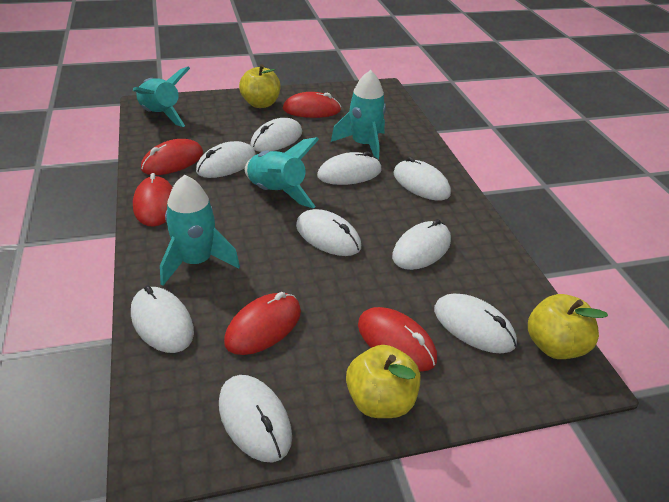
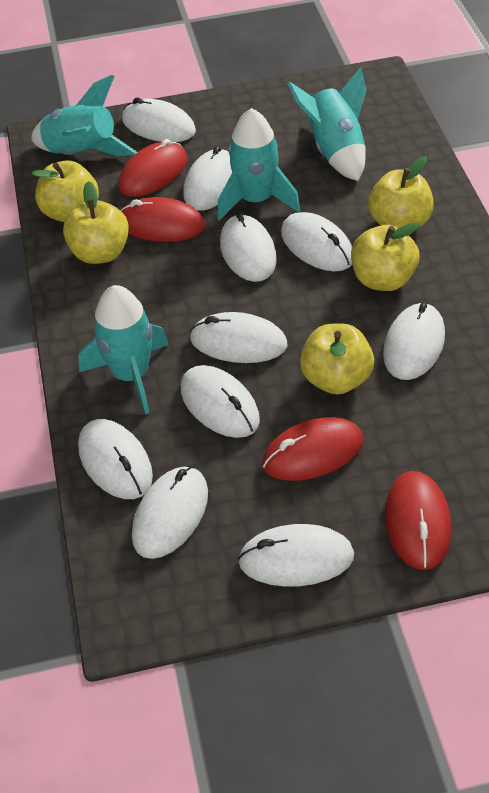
red mouse: 5 -> 4
white mouse: 9 -> 10
yellow apple: 3 -> 5

